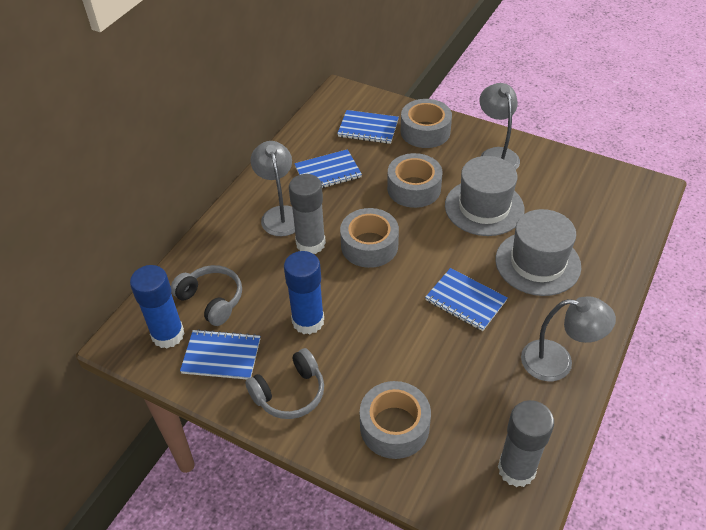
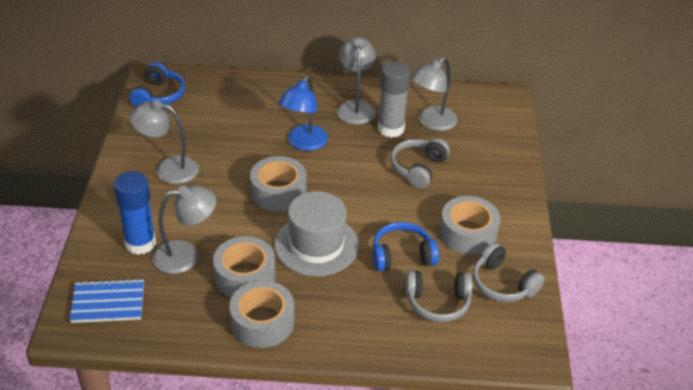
blue glue stick: 2 -> 1
blue headphones: 0 -> 2
blue lamp: 0 -> 1
blue notebook: 4 -> 1
grey glue stick: 2 -> 1
grey hat: 2 -> 1
grey headphones: 2 -> 3
grey lamp: 3 -> 4

